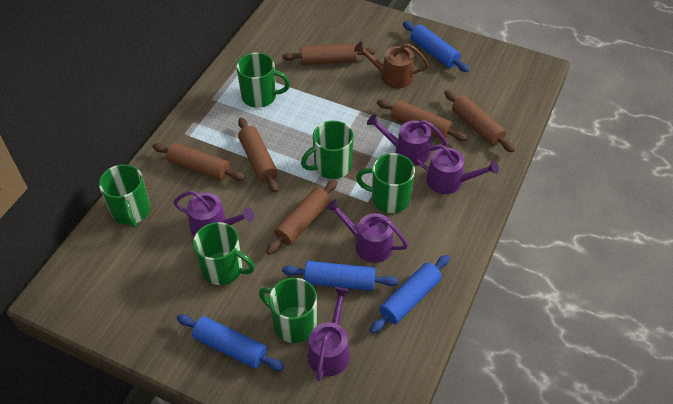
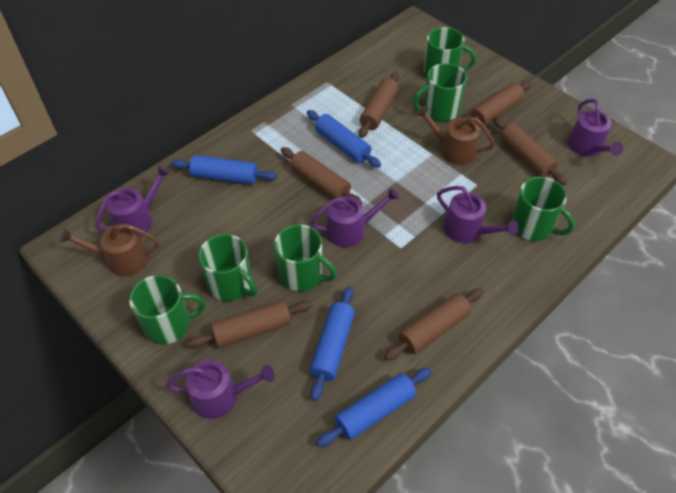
brown watering can: 1 -> 2

